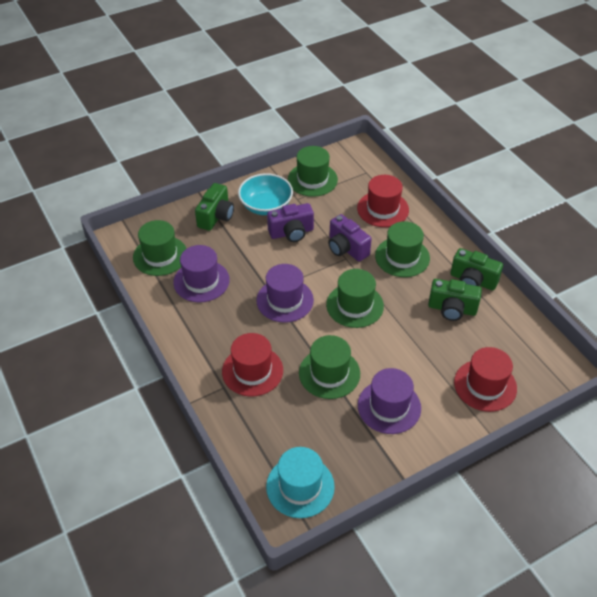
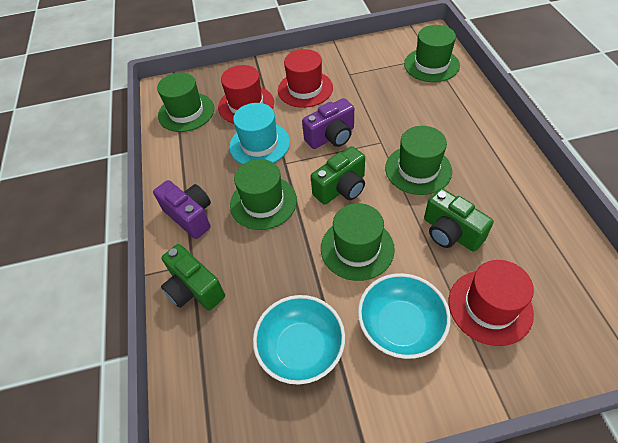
purple hat: 3 -> 0
turquoise bowl: 1 -> 2

